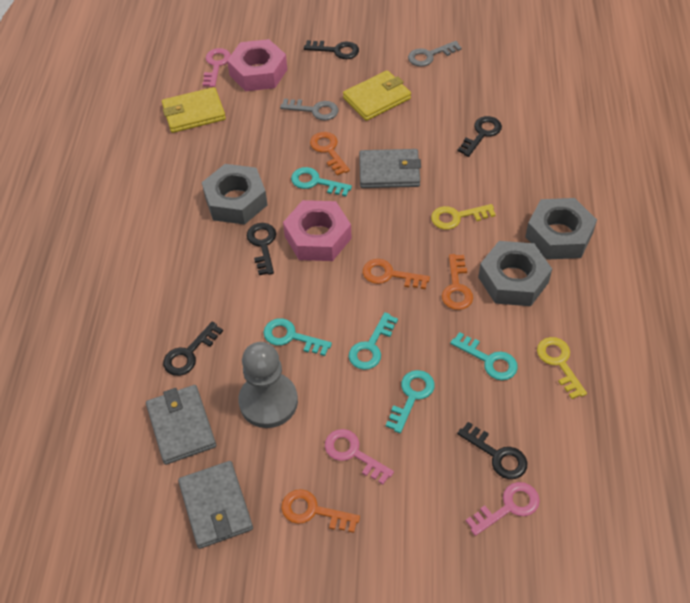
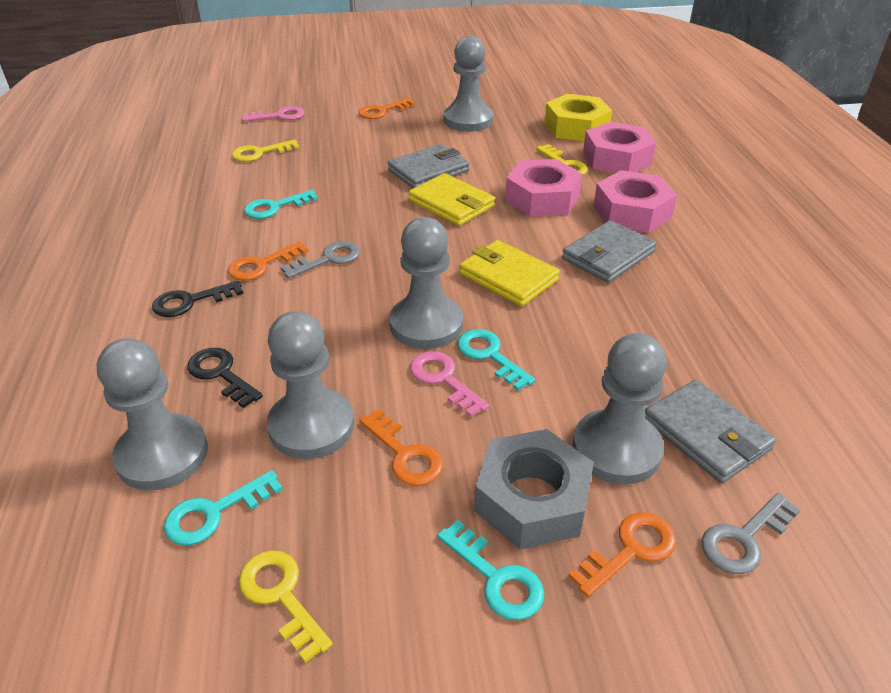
black key: 5 -> 2
grey nut: 3 -> 1
grey pawn: 1 -> 5
pink key: 3 -> 2
pink nut: 2 -> 3
turquoise key: 5 -> 4
yellow key: 2 -> 3
yellow nut: 0 -> 1

